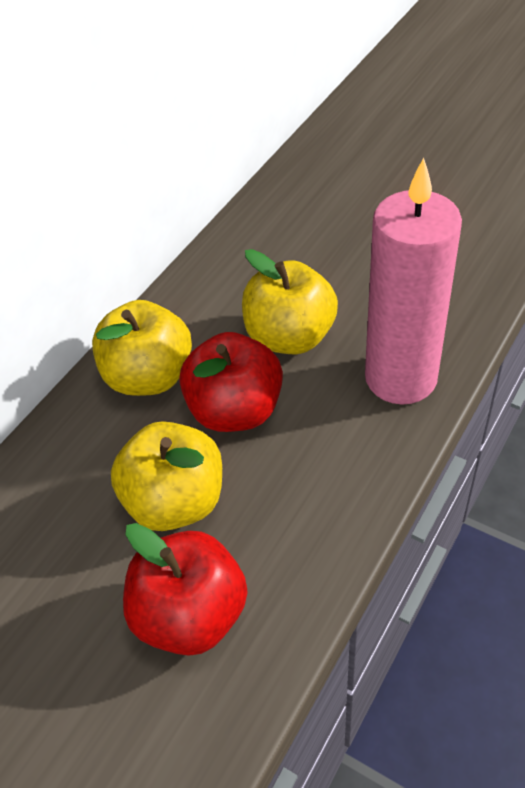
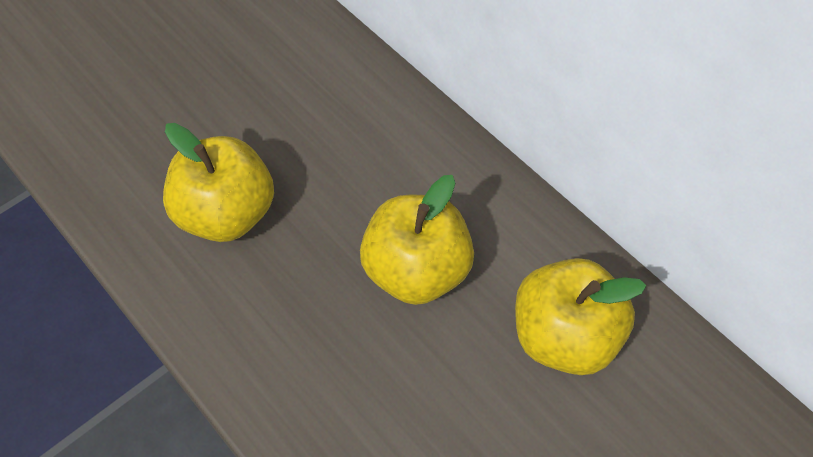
pink candle: 1 -> 0
red apple: 2 -> 0

